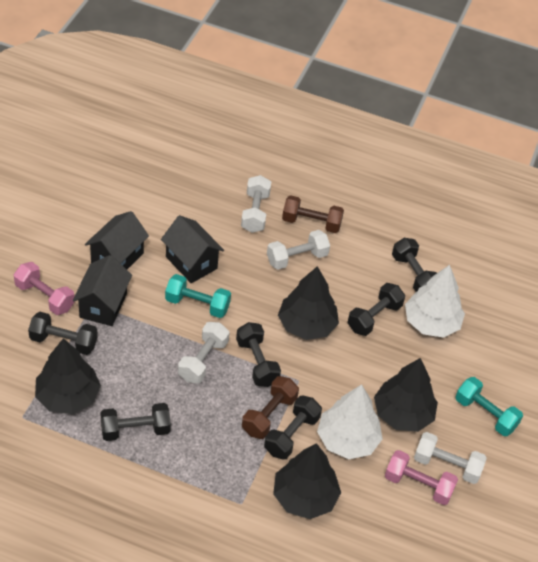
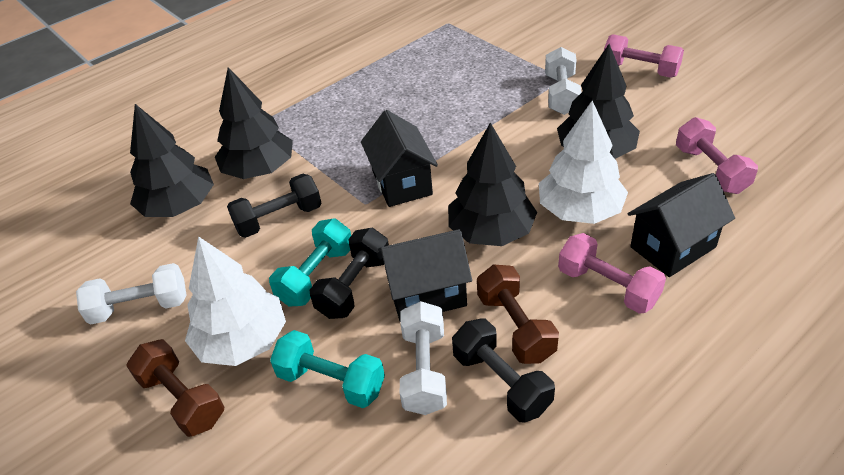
black dumbbell: 6 -> 3
pink dumbbell: 2 -> 3
white dumbbell: 4 -> 3

